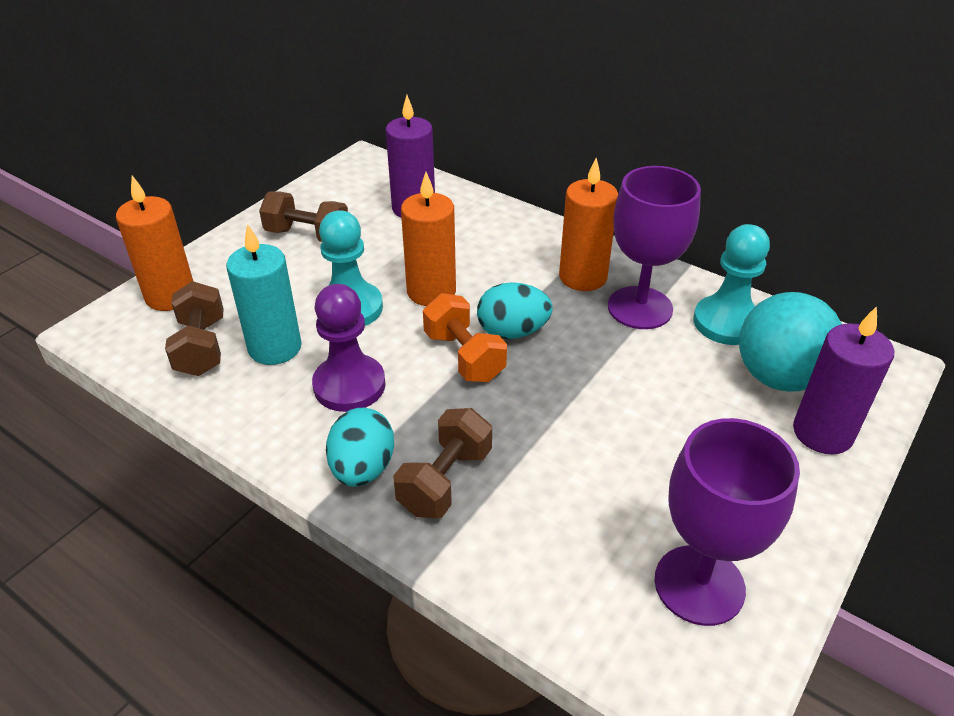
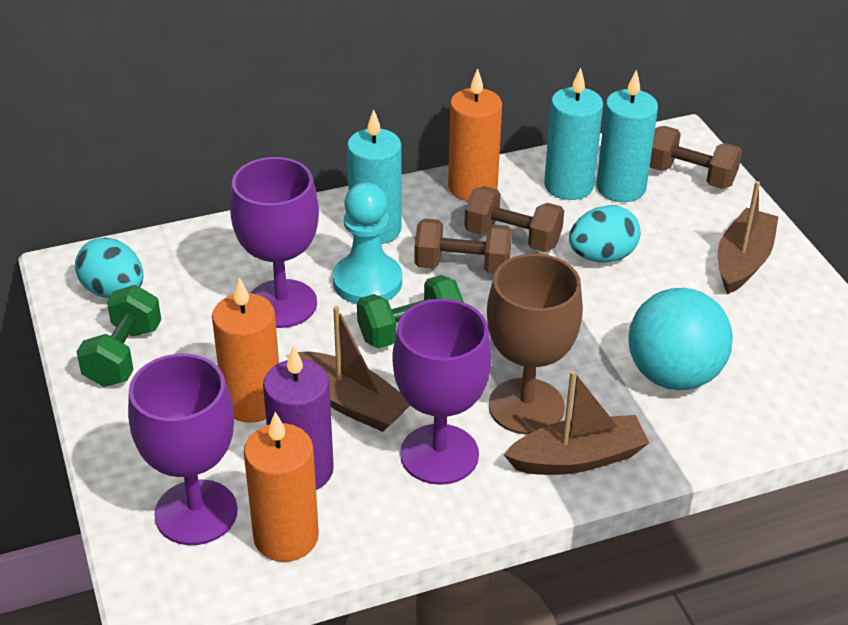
brown boat: 0 -> 3
brown goblet: 0 -> 1
green dumbbell: 0 -> 2
orange dumbbell: 1 -> 0
purple candle: 2 -> 1
purple goblet: 2 -> 3
purple pawn: 1 -> 0
turquoise candle: 1 -> 3
turquoise pawn: 2 -> 1

